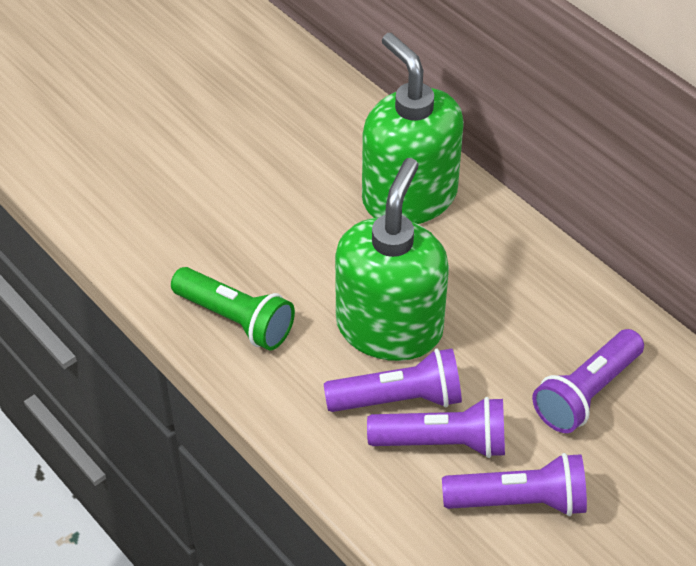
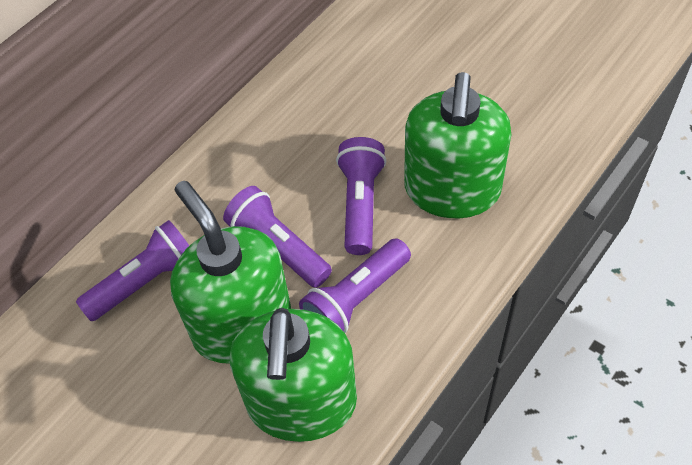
green flashlight: 1 -> 0
green soap dispenser: 2 -> 3

